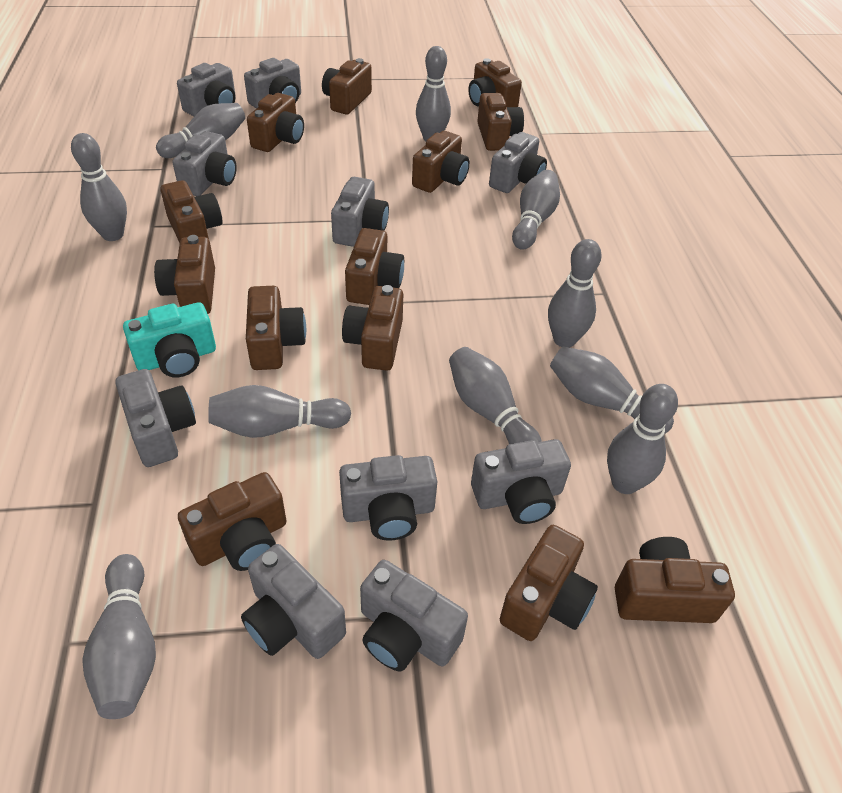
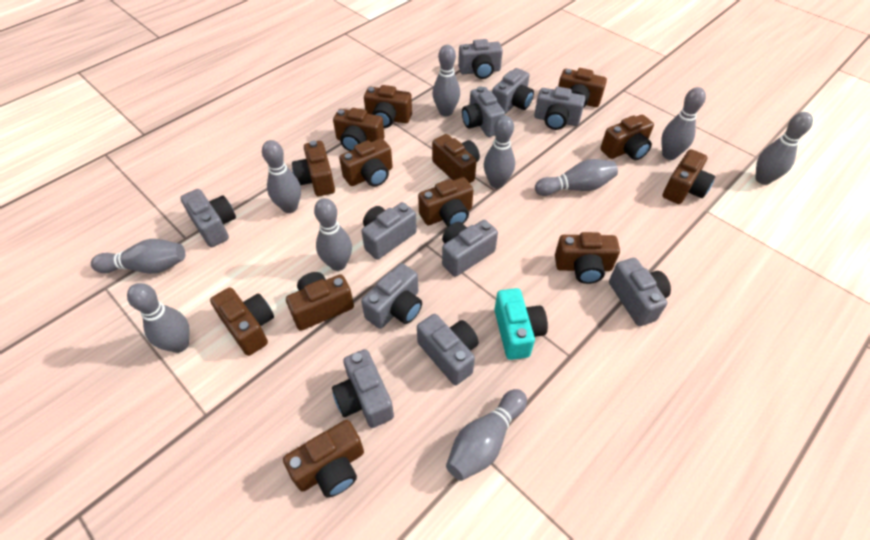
grey camera: 10 -> 11

